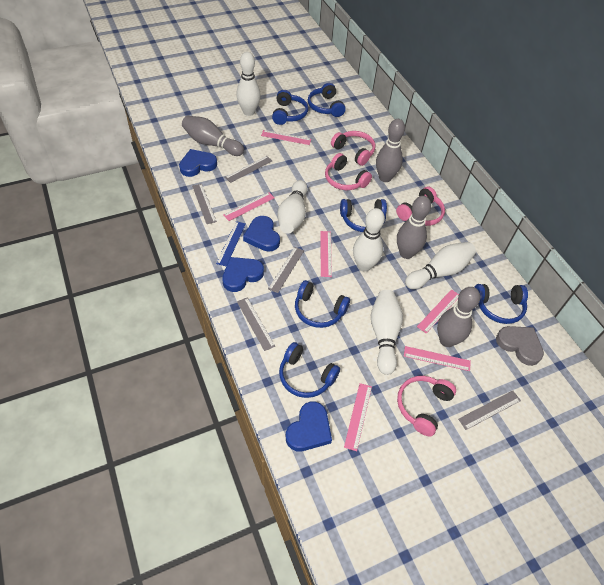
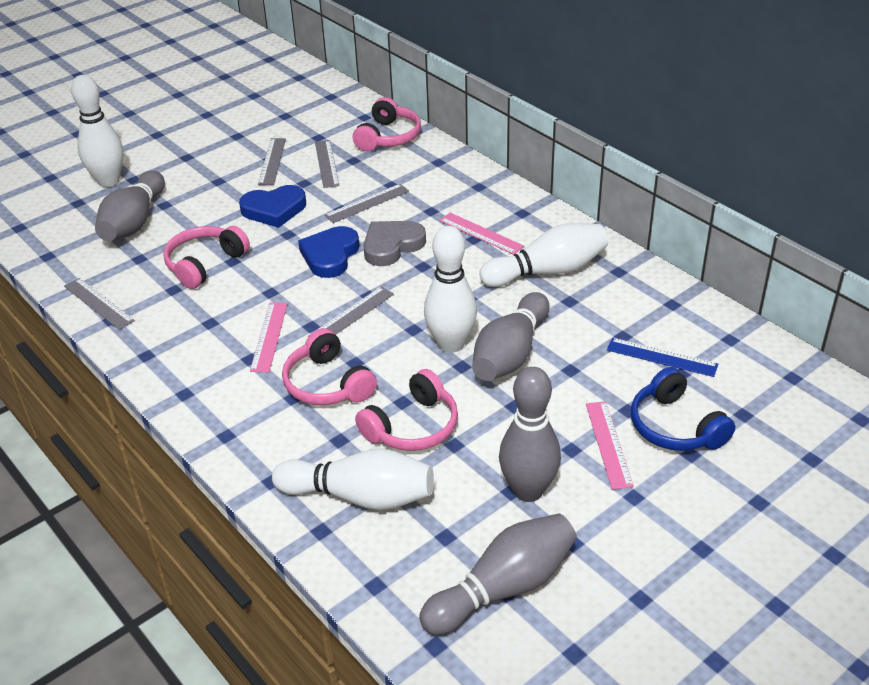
blue headphones: 6 -> 1
blue heart: 4 -> 2
pink ruler: 6 -> 3
white bowling pin: 5 -> 4

